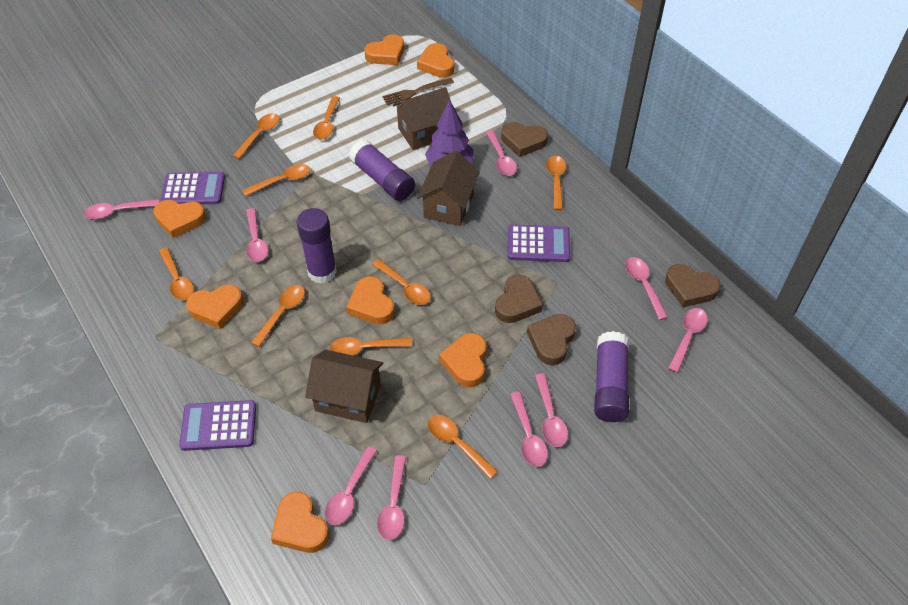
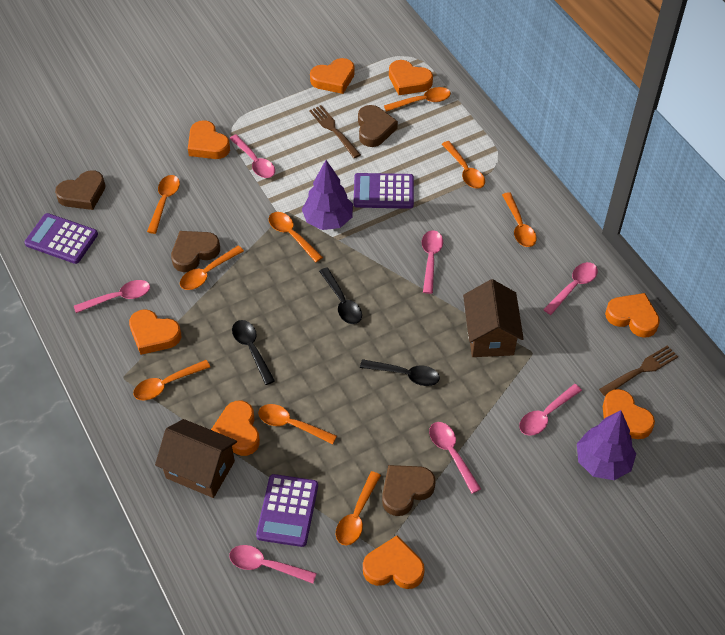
black spoon: 0 -> 3
brown fork: 1 -> 2
brown house: 3 -> 2
orange heart: 7 -> 8
pink spoon: 9 -> 7
purple glue stick: 3 -> 0
purple tree: 1 -> 2

